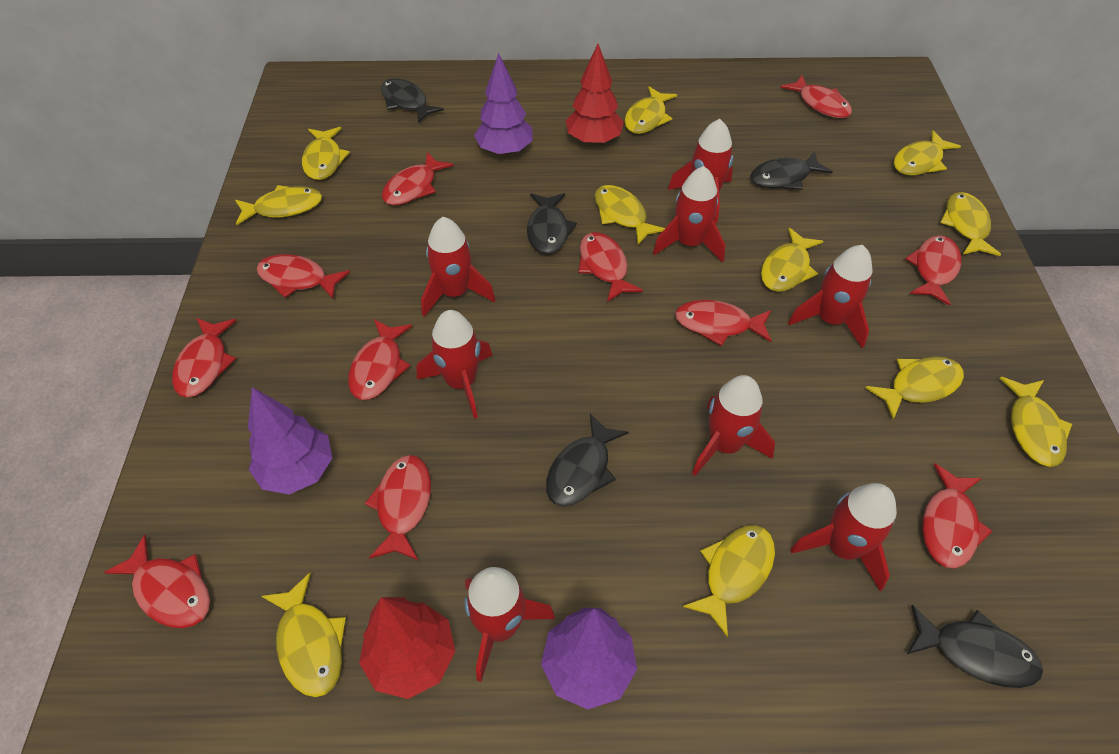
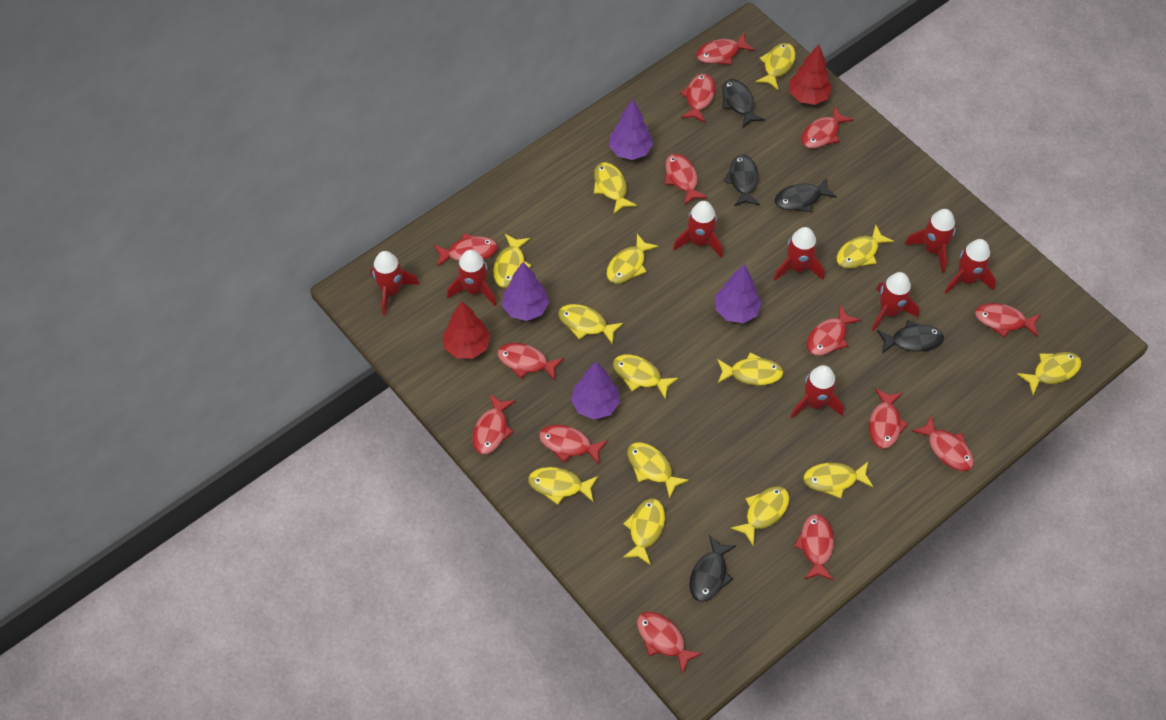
purple tree: 3 -> 4
red fish: 11 -> 14
yellow fish: 11 -> 14

